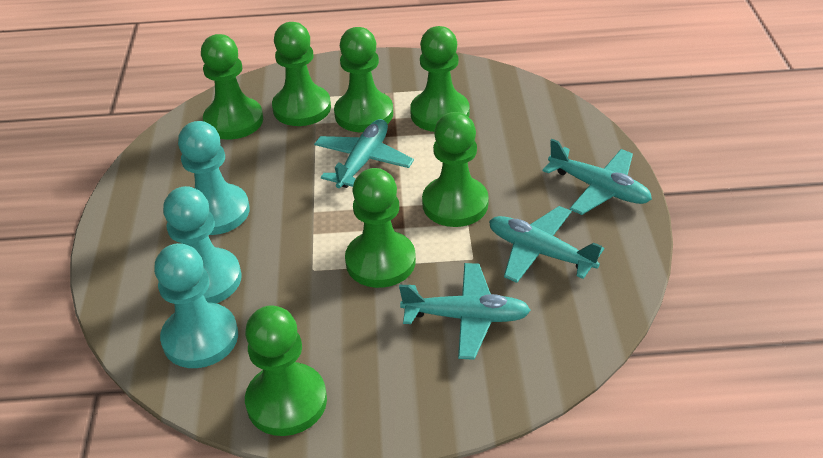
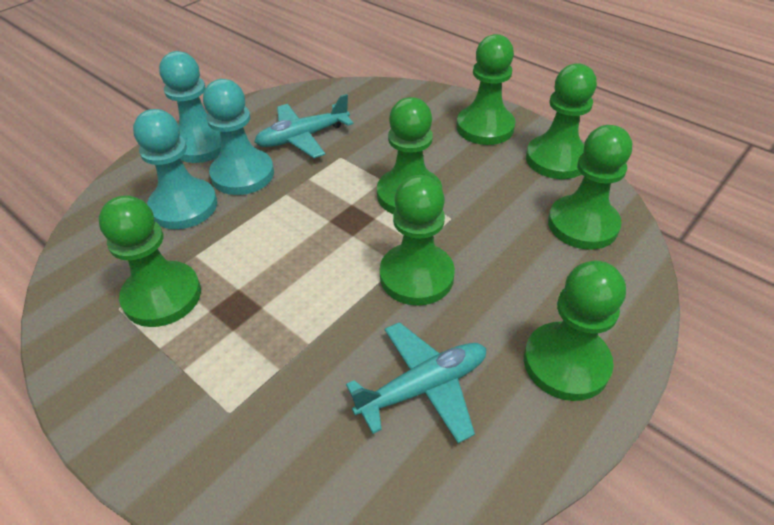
turquoise plane: 4 -> 2

